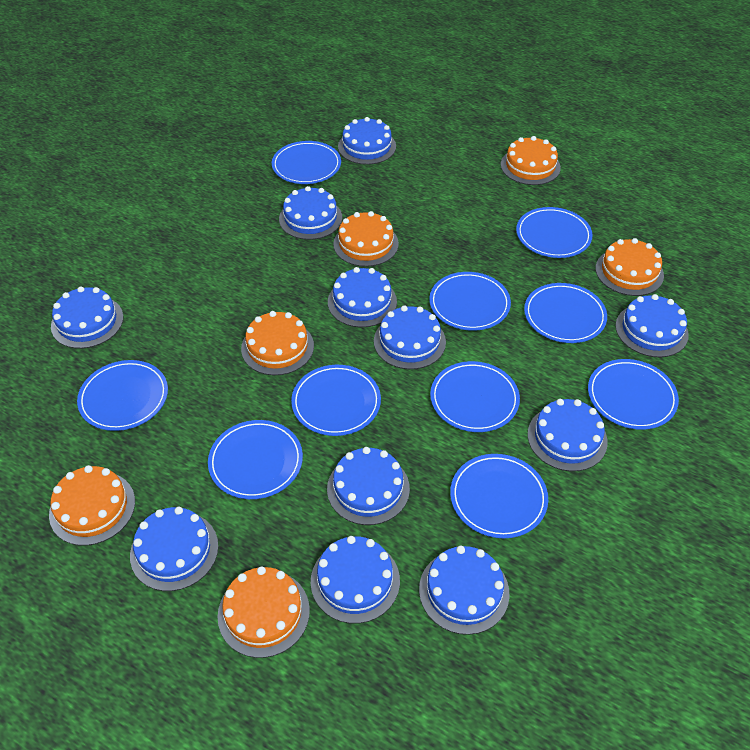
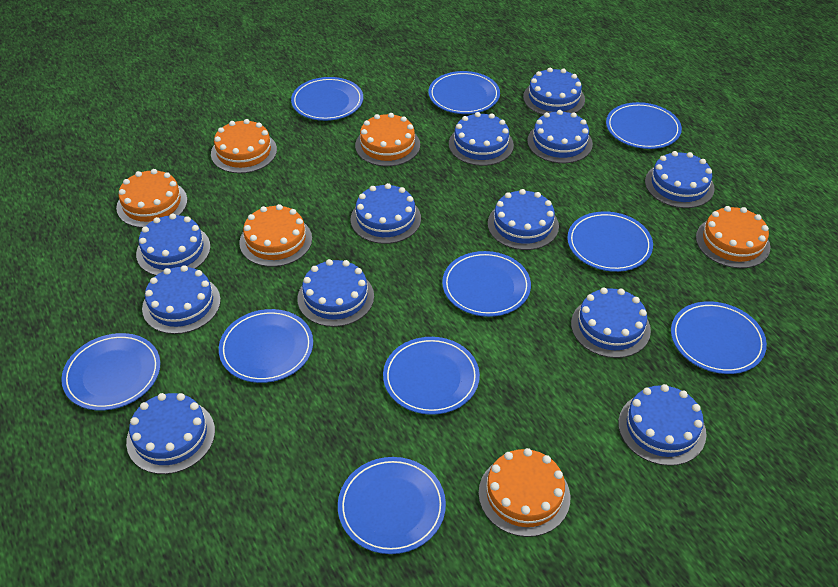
blue cake: 11 -> 12

